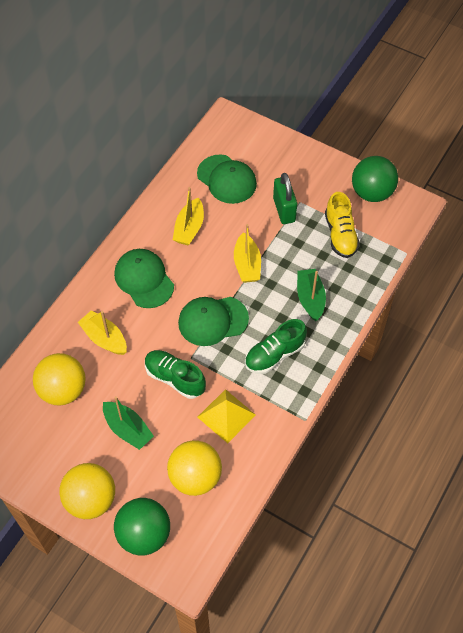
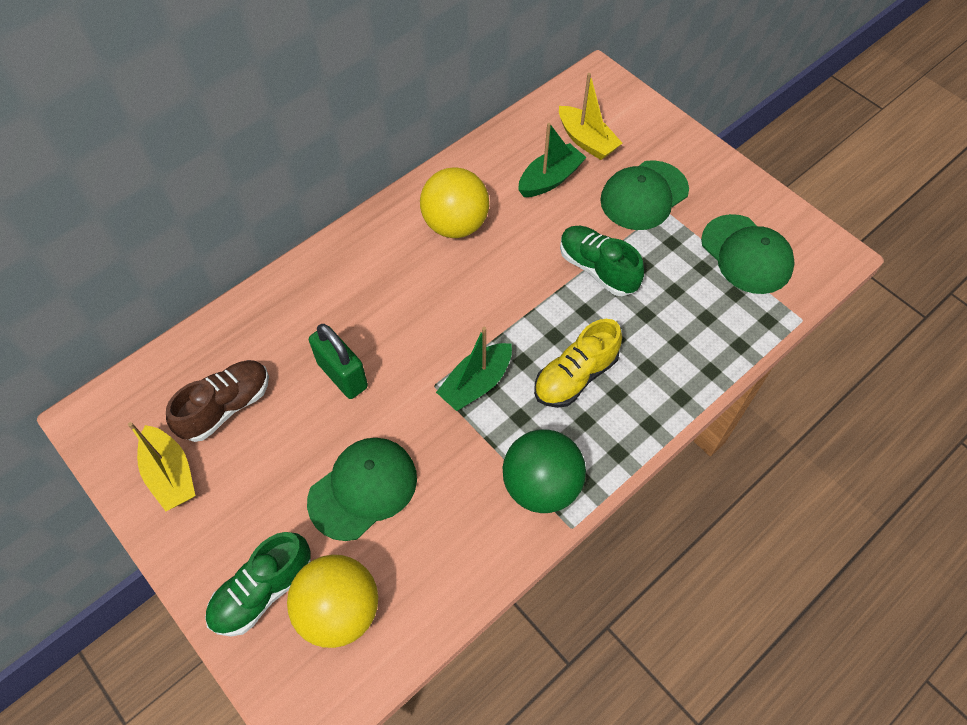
brown shoe: 0 -> 1
green ball: 2 -> 1
yellow ball: 3 -> 2
yellow boat: 3 -> 2
yellow pyramid: 1 -> 0

